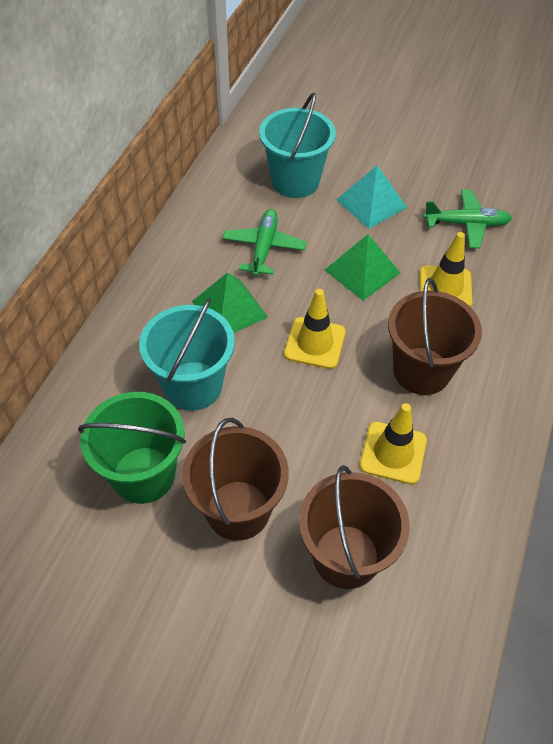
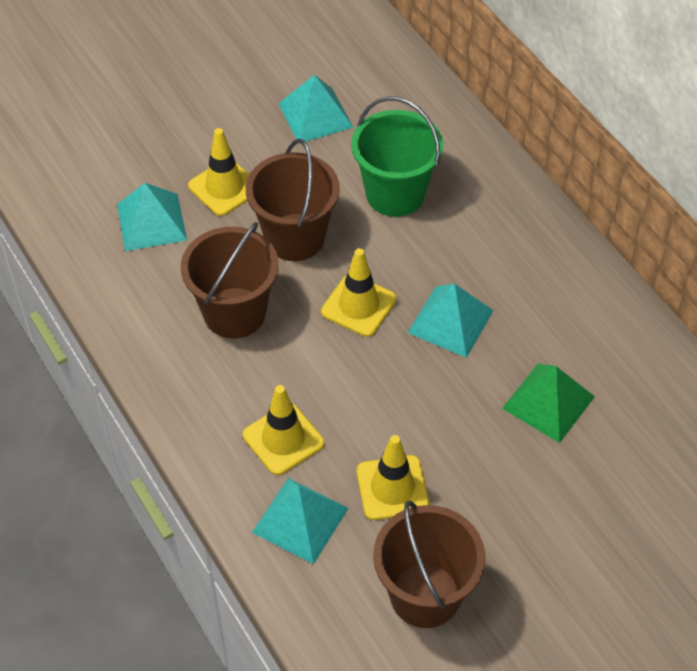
green plane: 2 -> 0
green pyramid: 2 -> 1
turquoise bucket: 2 -> 0
turquoise pyramid: 1 -> 4
yellow traffic cone: 3 -> 4

